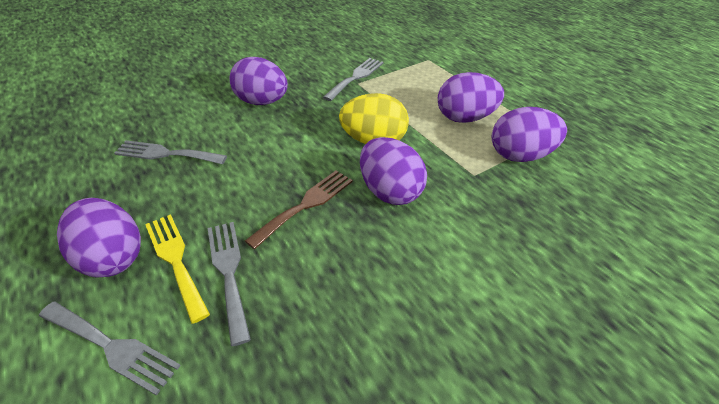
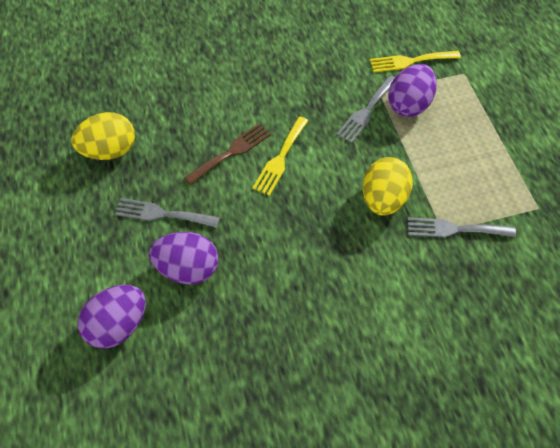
grey fork: 4 -> 3
purple egg: 5 -> 3
yellow egg: 1 -> 2
yellow fork: 1 -> 2

